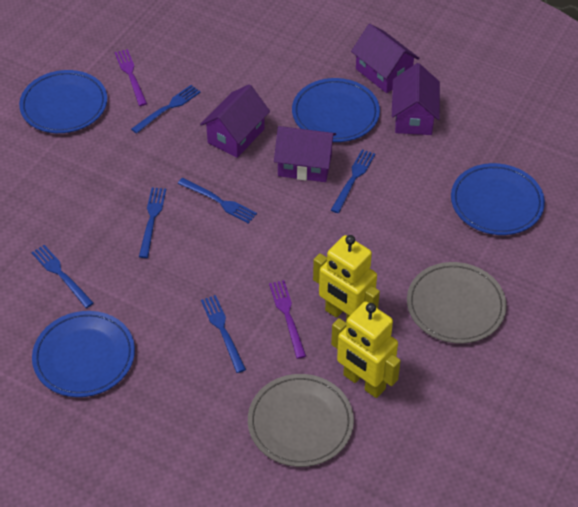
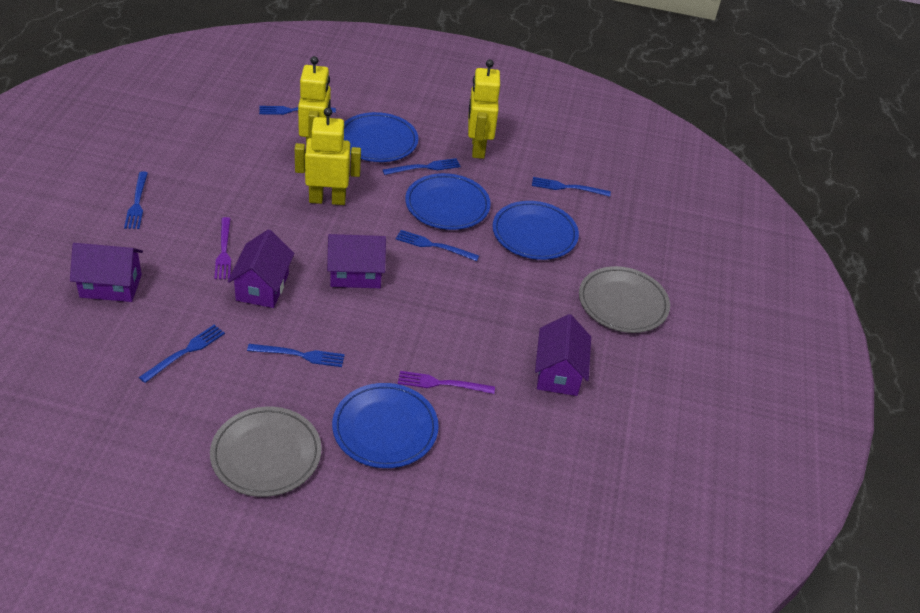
blue fork: 6 -> 7
yellow robot: 2 -> 3

